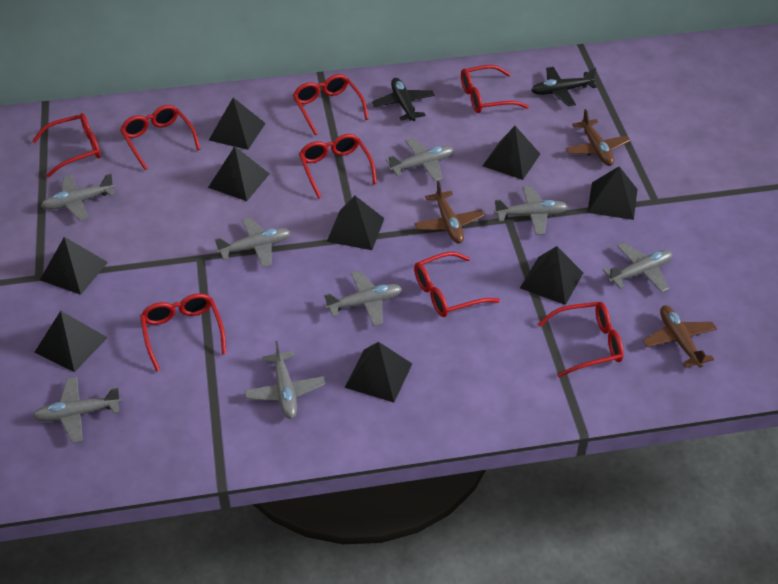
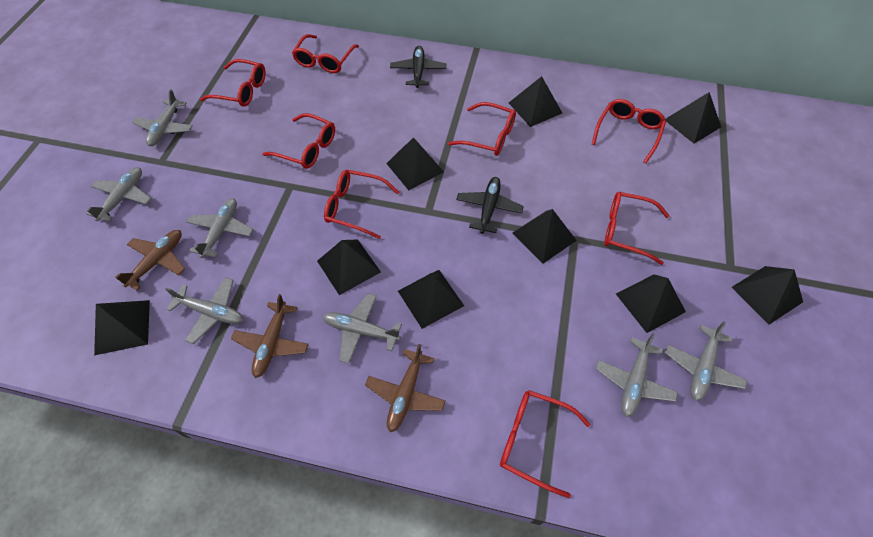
grey plane: 8 -> 7

